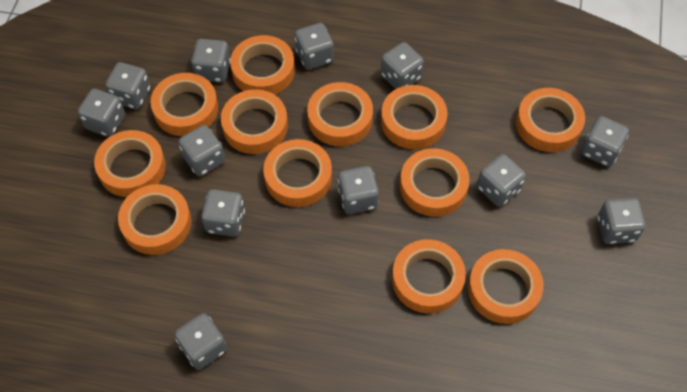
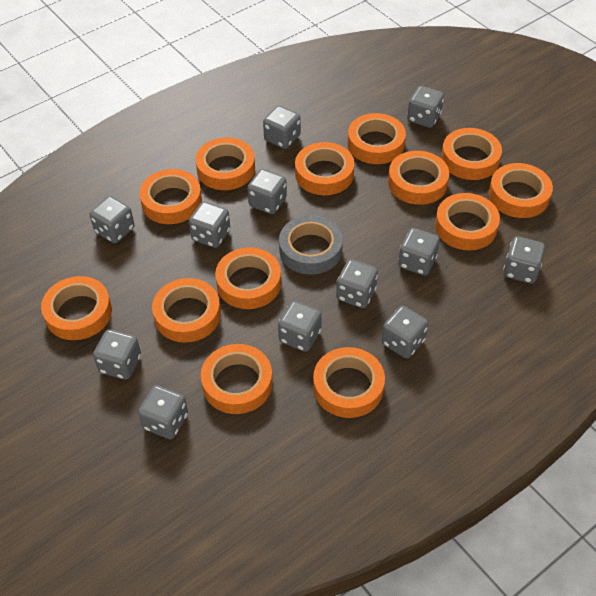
grey tape: 0 -> 1
orange tape: 12 -> 13

